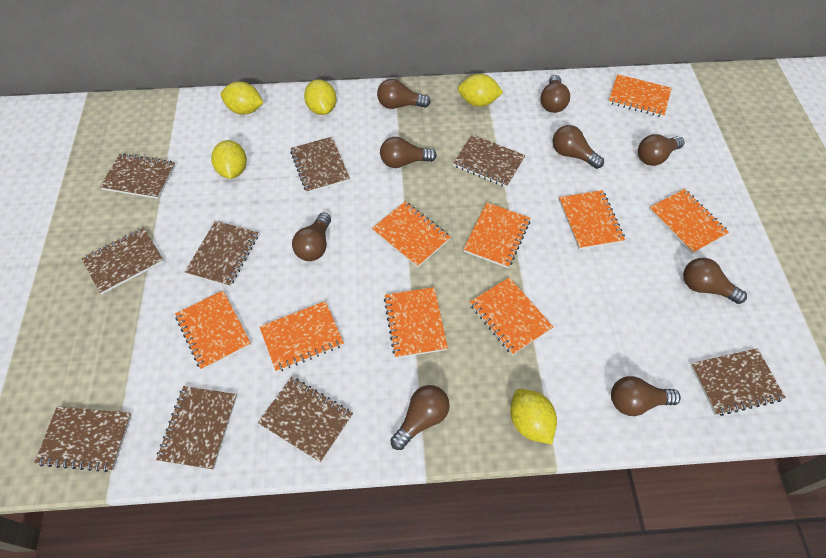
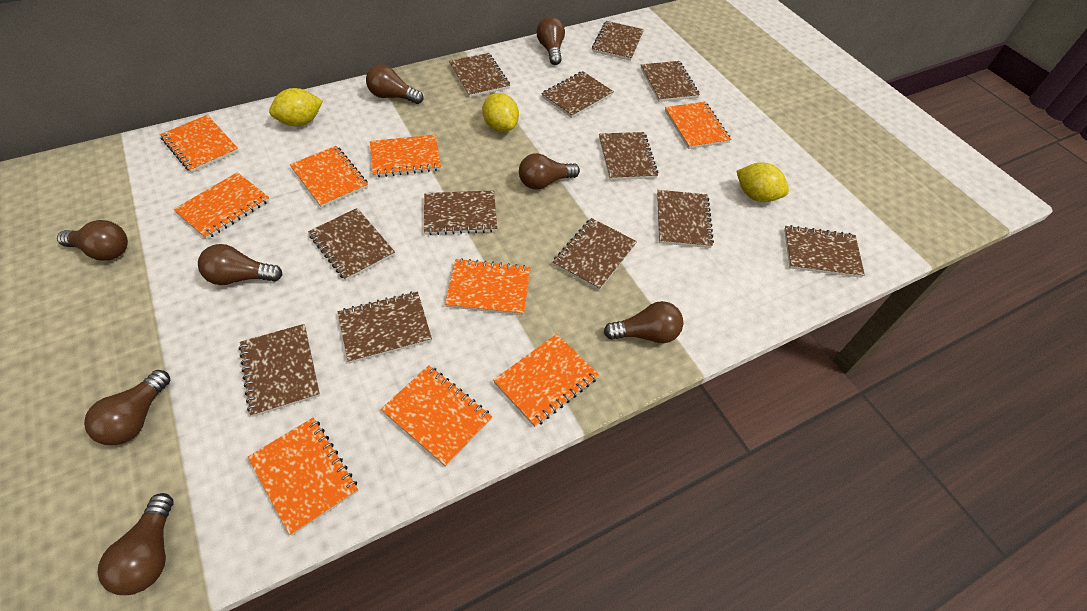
brown light bulb: 9 -> 8
brown notebook: 9 -> 12
yellow lemon: 5 -> 3

